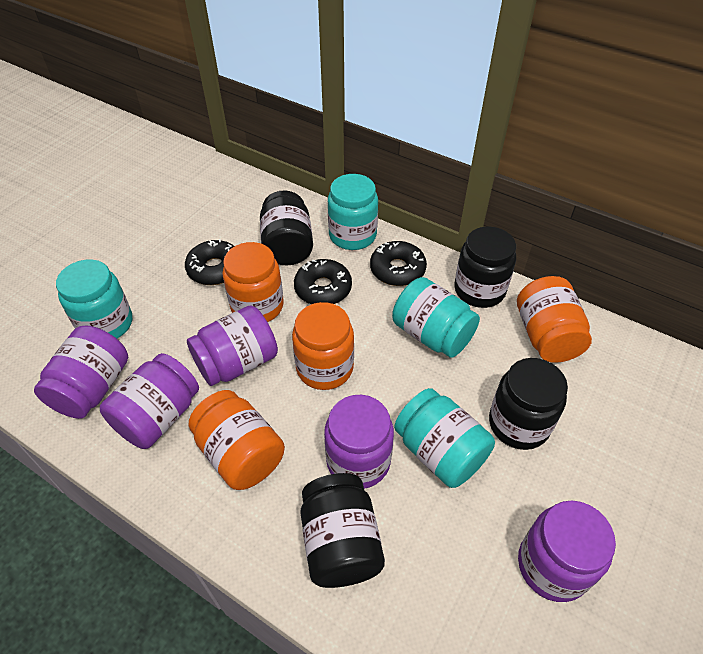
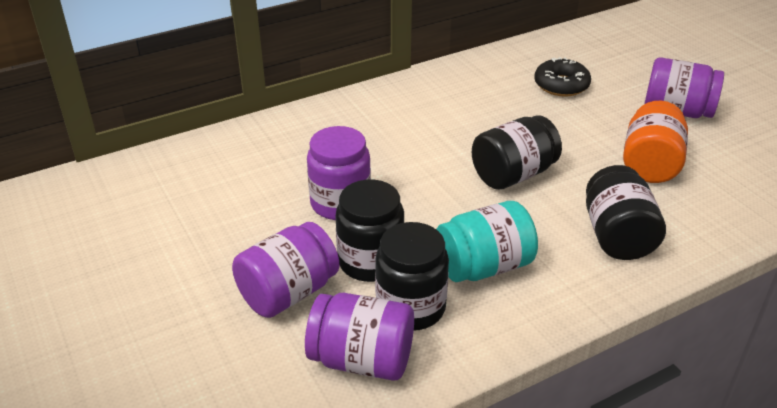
black donut: 3 -> 1
orange jar: 4 -> 1
purple jar: 5 -> 4
turquoise jar: 4 -> 1

